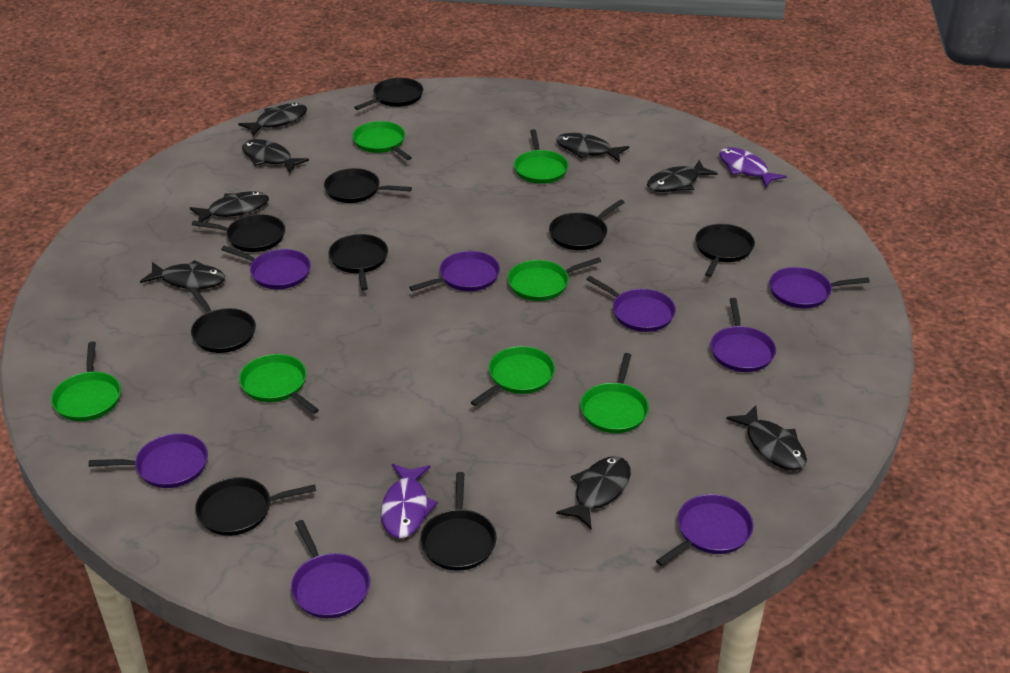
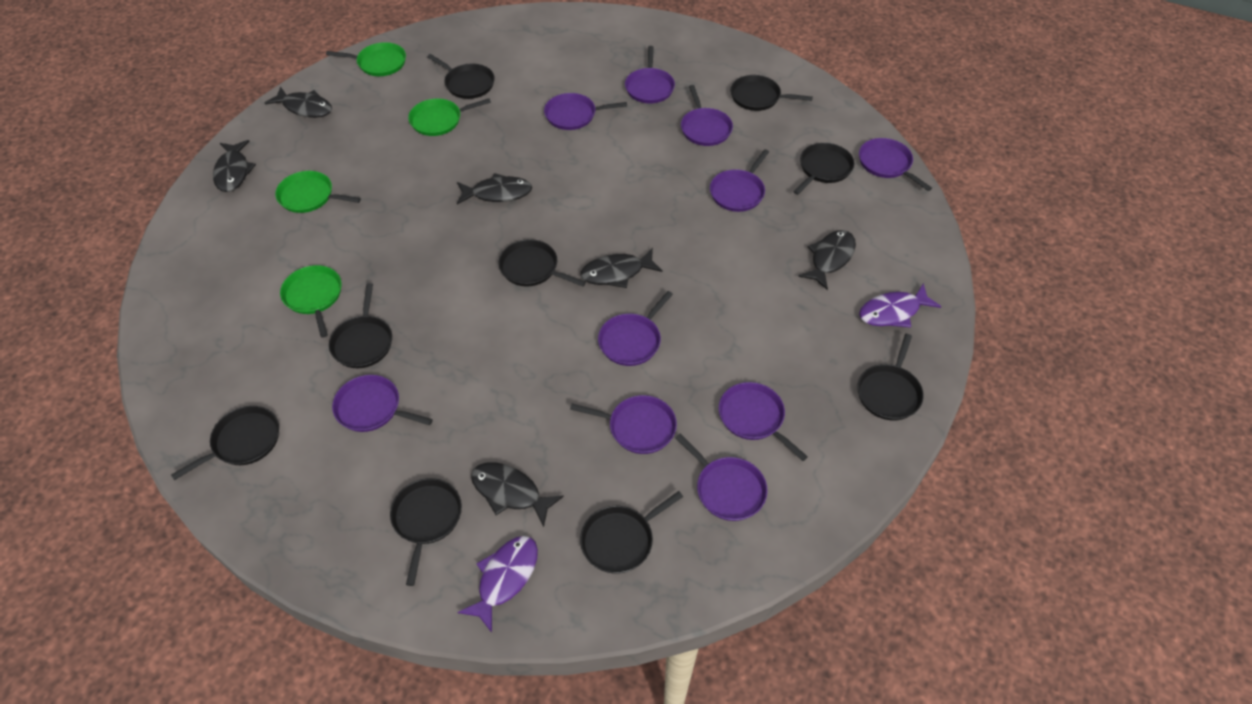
black fish: 8 -> 6
green pan: 7 -> 4
purple pan: 8 -> 10

